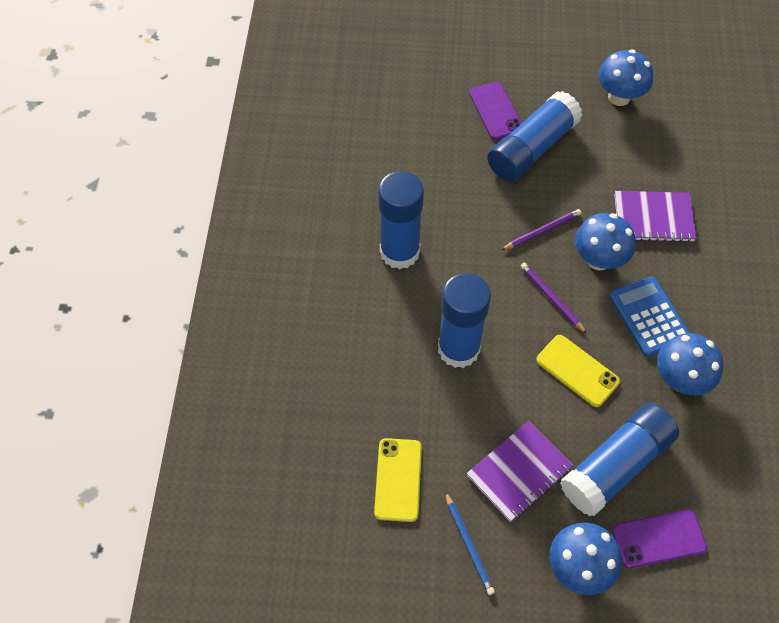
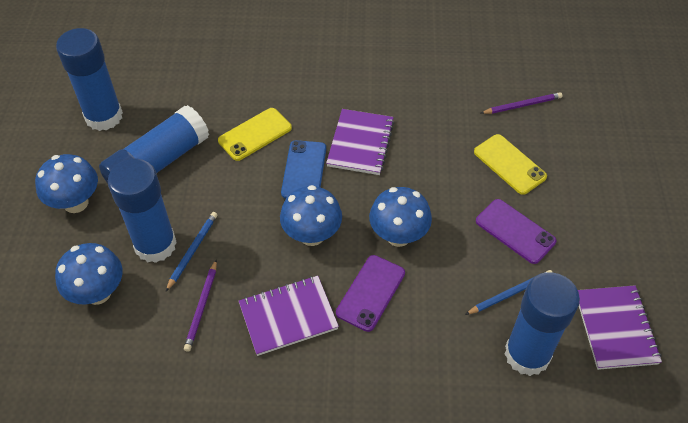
blue calculator: 1 -> 0
blue pencil: 1 -> 2
blue phone: 0 -> 1
purple notebook: 2 -> 3

